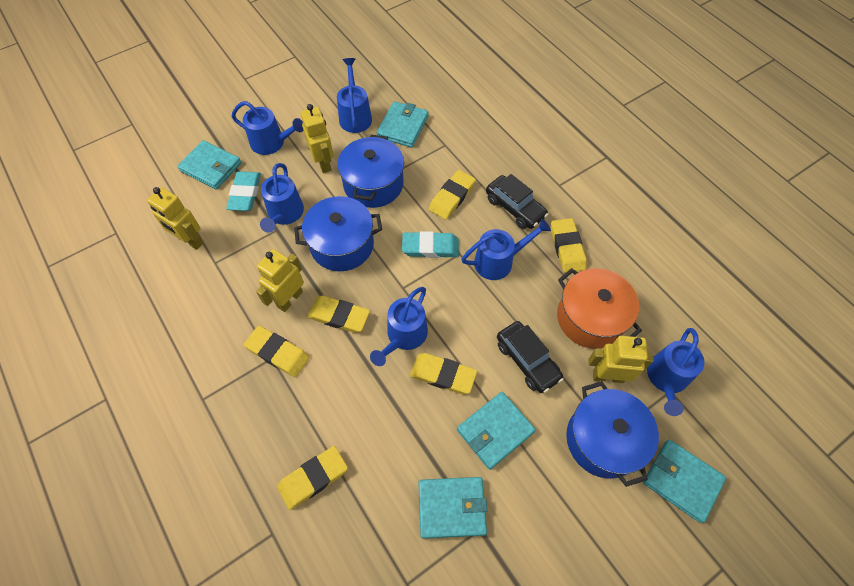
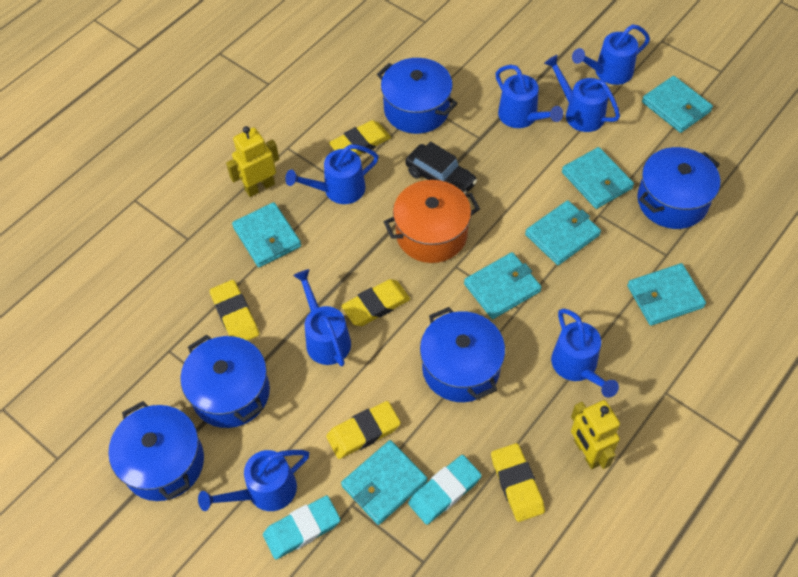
black car: 2 -> 1
blue pot: 3 -> 5
blue watering can: 6 -> 7
turquoise wallet: 5 -> 7
yellow eraser: 6 -> 5
yellow robot: 4 -> 2

